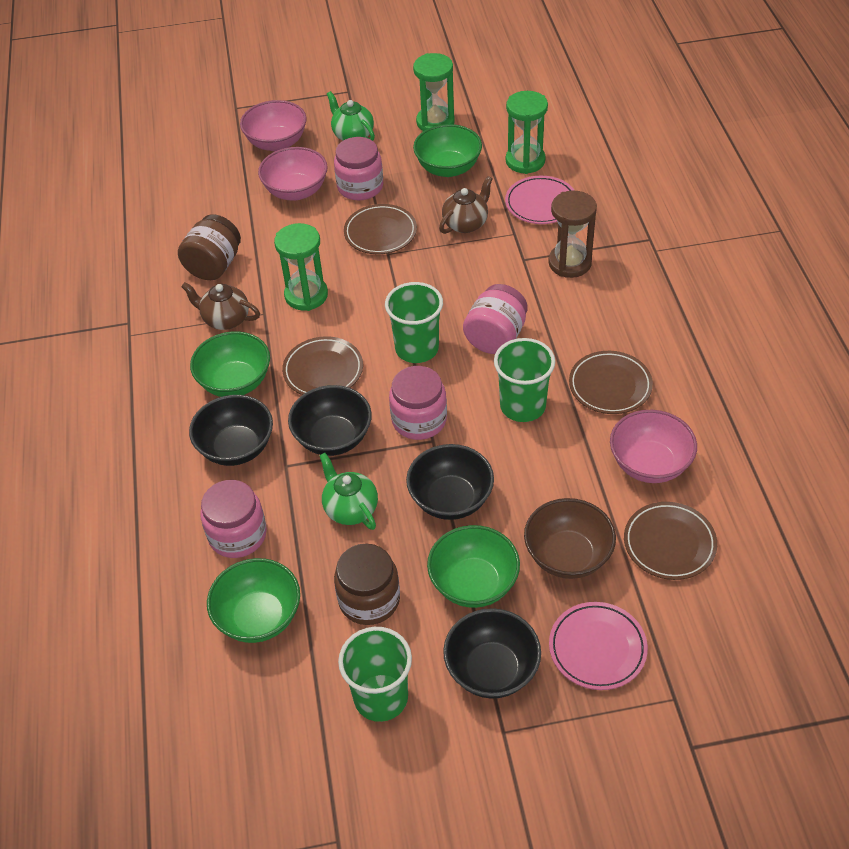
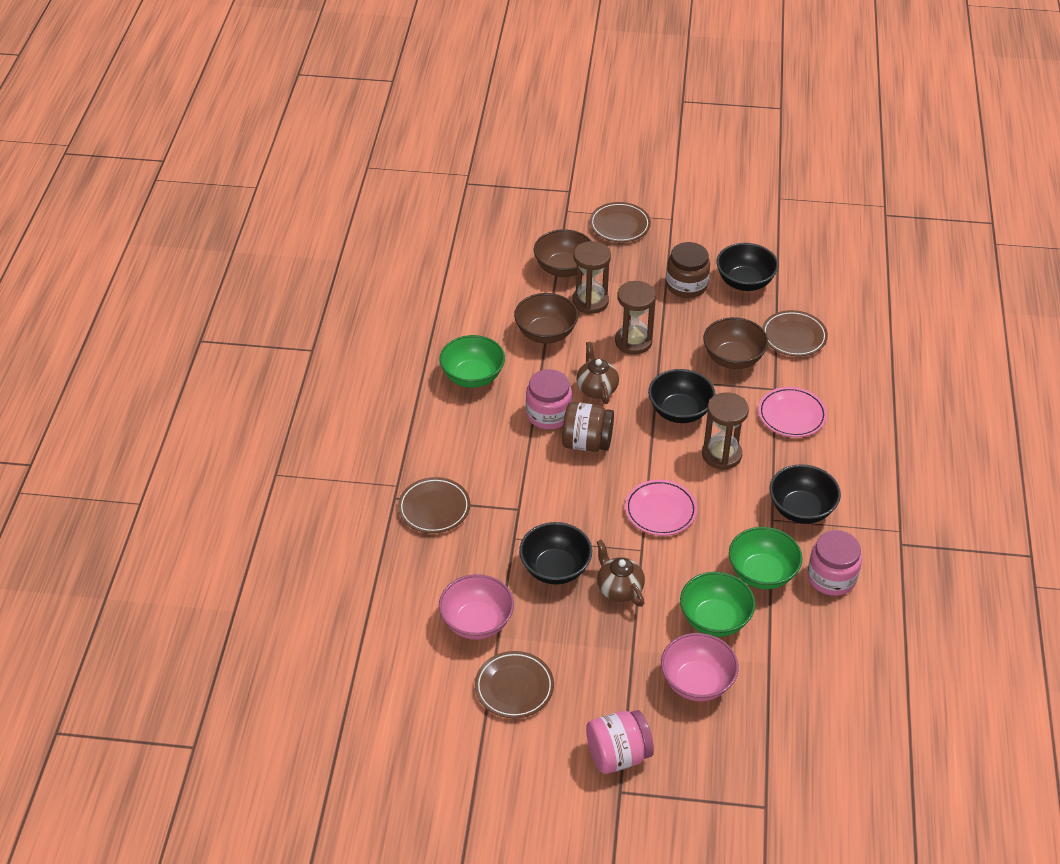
brown bowl: 1 -> 3
brown hourglass: 1 -> 3
green bowl: 4 -> 3
green cup: 3 -> 0
green hourglass: 3 -> 0
green teapot: 2 -> 0
pink bowl: 3 -> 2
pink jar: 4 -> 3

